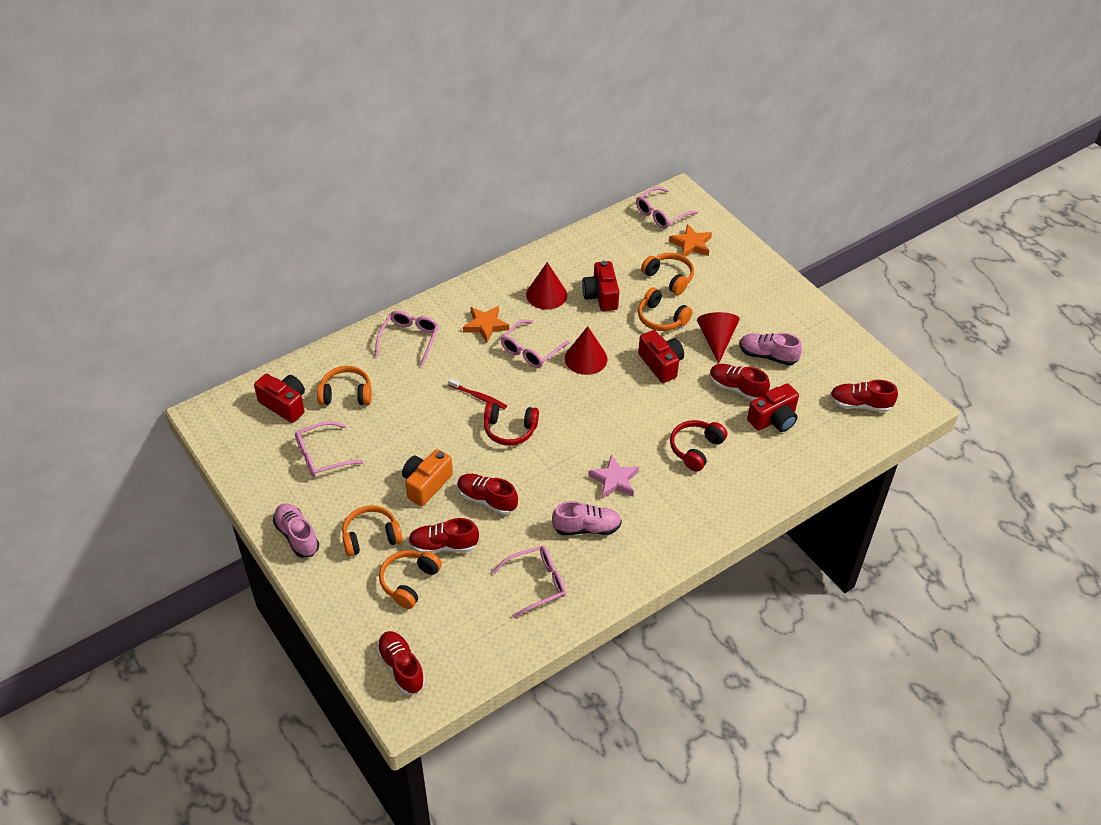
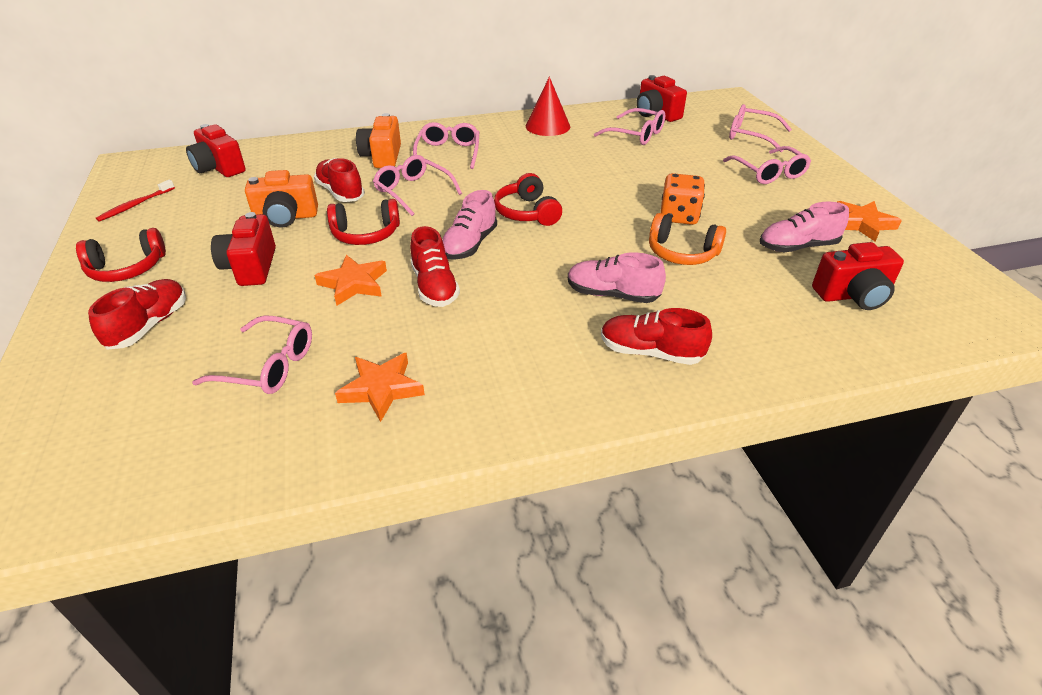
orange camera: 1 -> 2
orange dice: 0 -> 1
orange headphones: 5 -> 1
orange star: 2 -> 3
pink glasses: 5 -> 6
pink star: 1 -> 0
red cone: 3 -> 1
red headphones: 2 -> 3
red shoe: 5 -> 4

